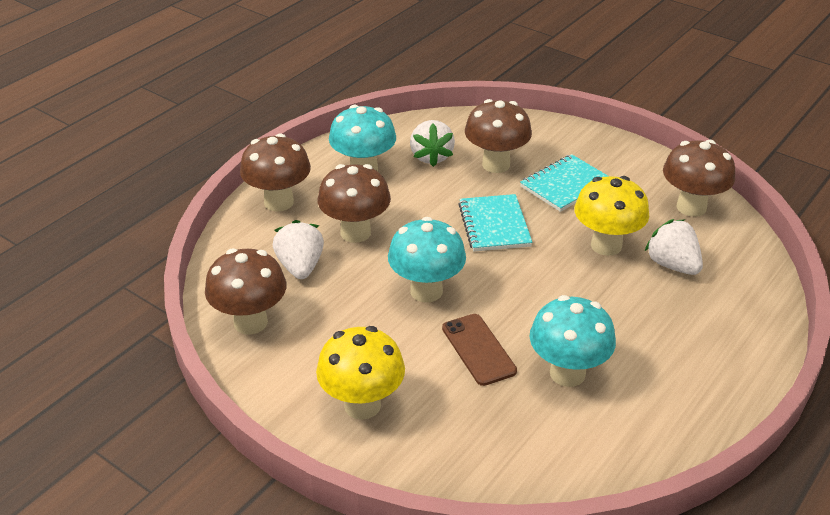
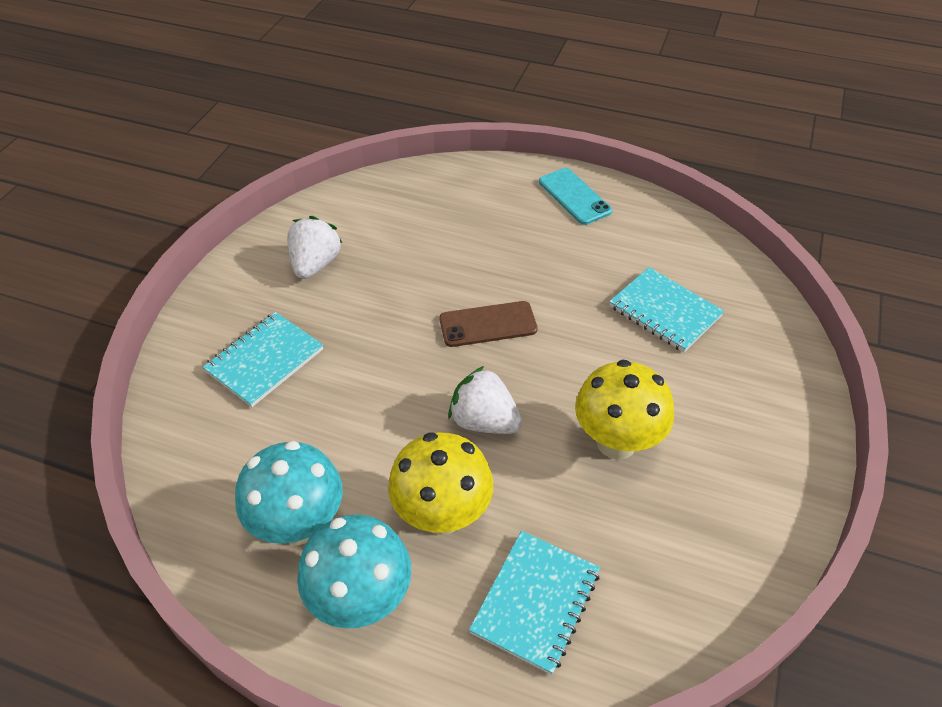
brown mushroom: 5 -> 0
turquoise mushroom: 3 -> 2
turquoise notebook: 2 -> 3
turquoise phone: 0 -> 1
white strawberry: 3 -> 2

